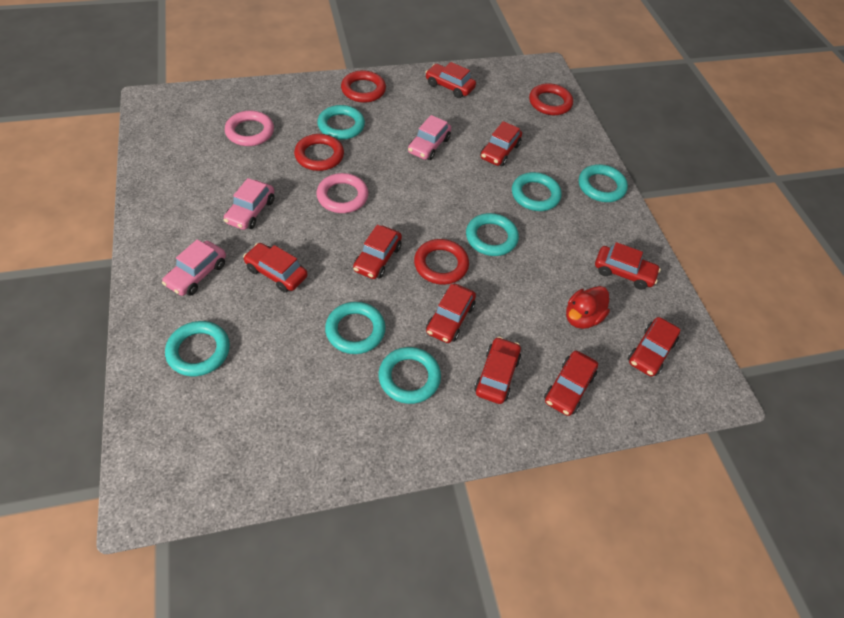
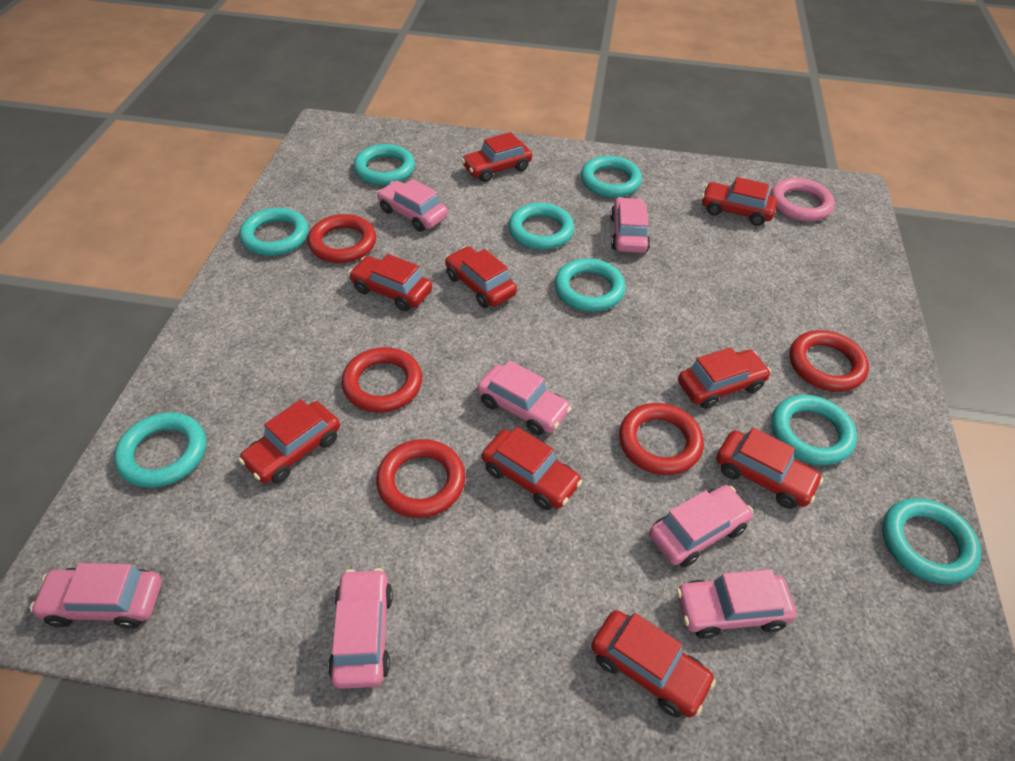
pink car: 3 -> 7
pink ring: 2 -> 1
red duck: 1 -> 0
red ring: 4 -> 5
turquoise ring: 7 -> 8

